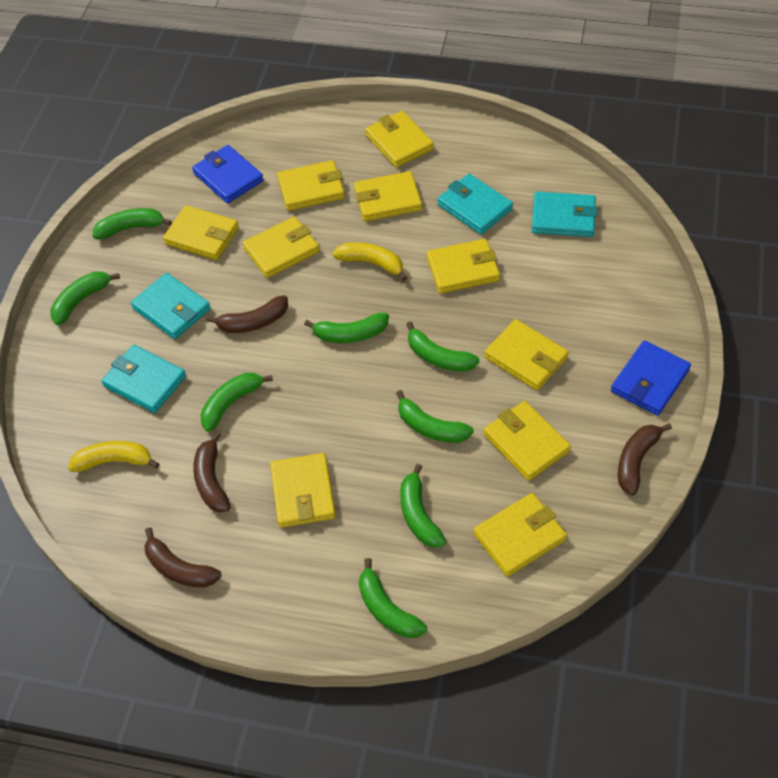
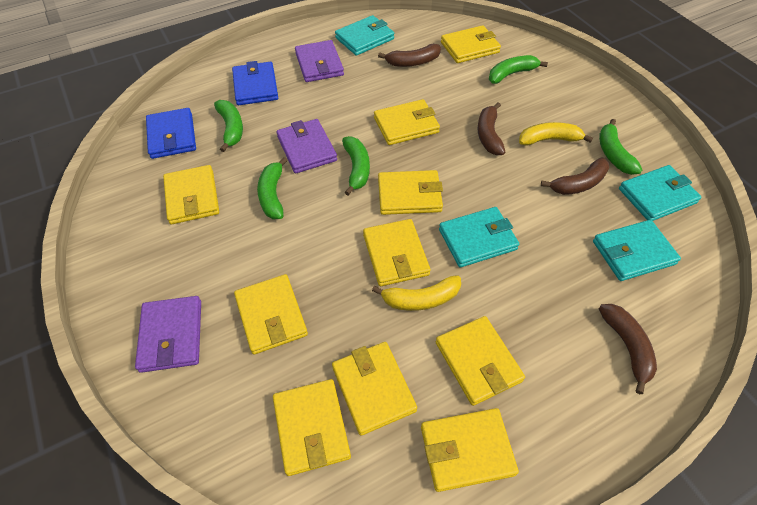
green banana: 8 -> 5
purple wallet: 0 -> 3

